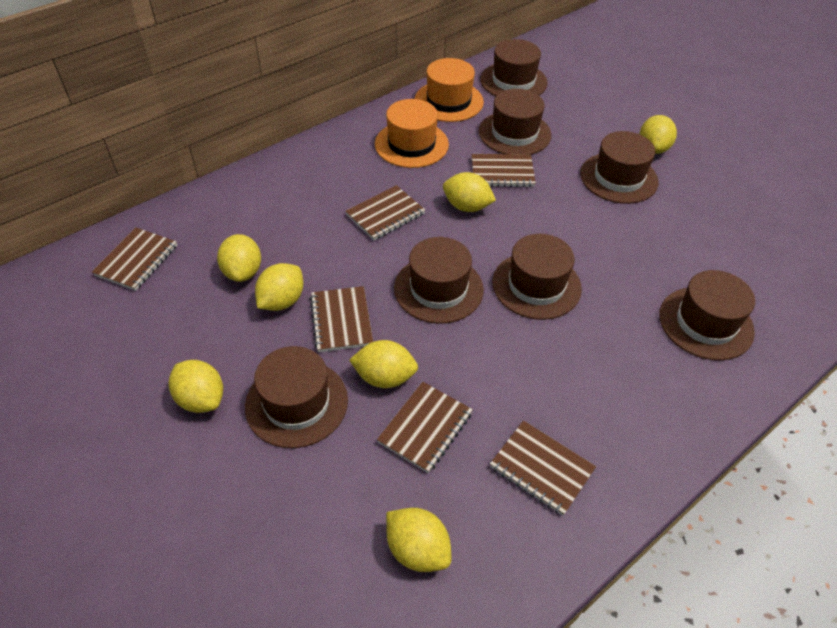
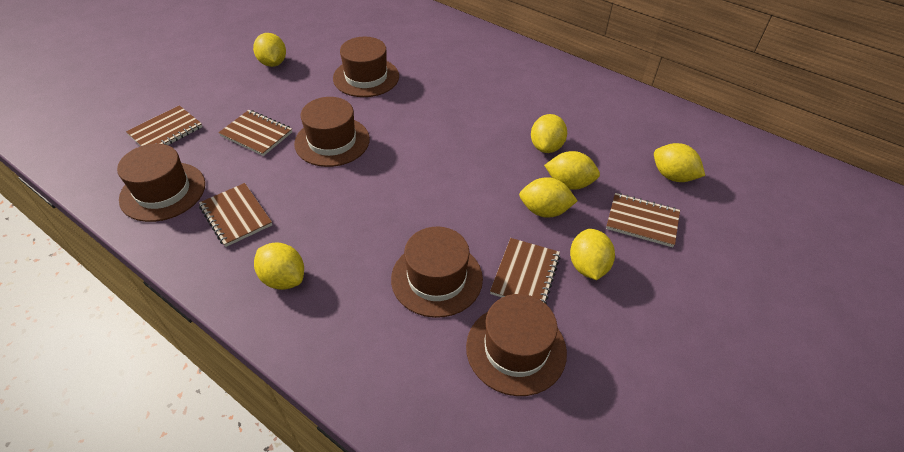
brown hat: 7 -> 5
brown notebook: 6 -> 5
orange hat: 2 -> 0

